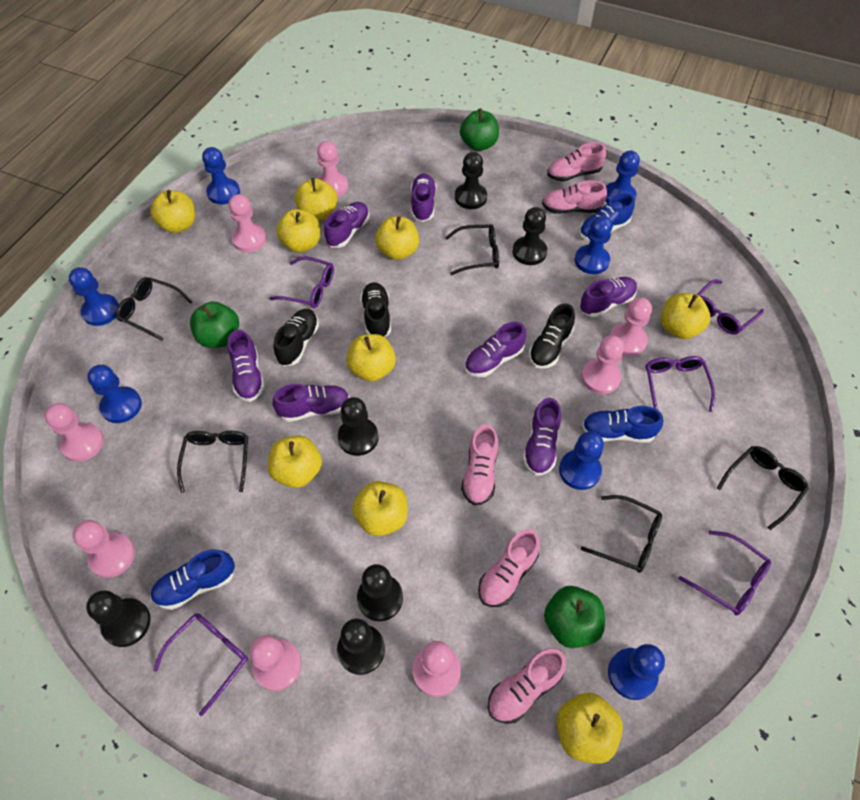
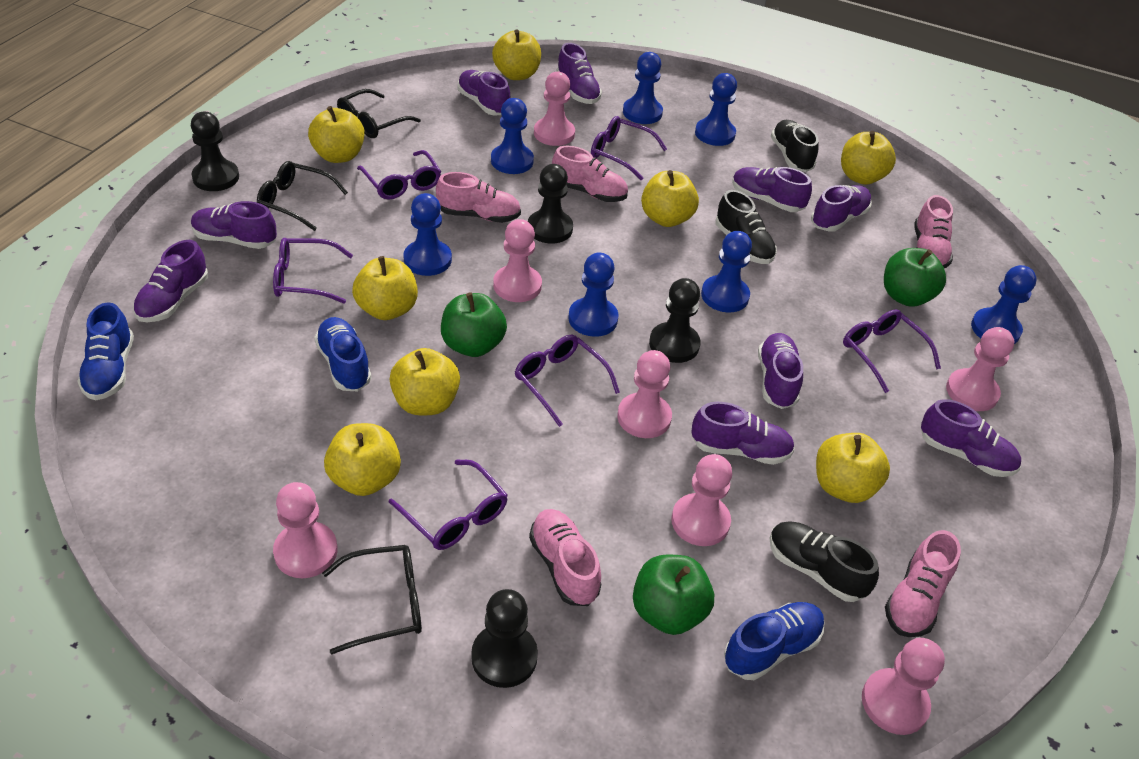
black glasses: 5 -> 3
black pawn: 6 -> 4
pink pawn: 8 -> 7
purple glasses: 5 -> 6
purple shoe: 7 -> 9
yellow apple: 9 -> 8

